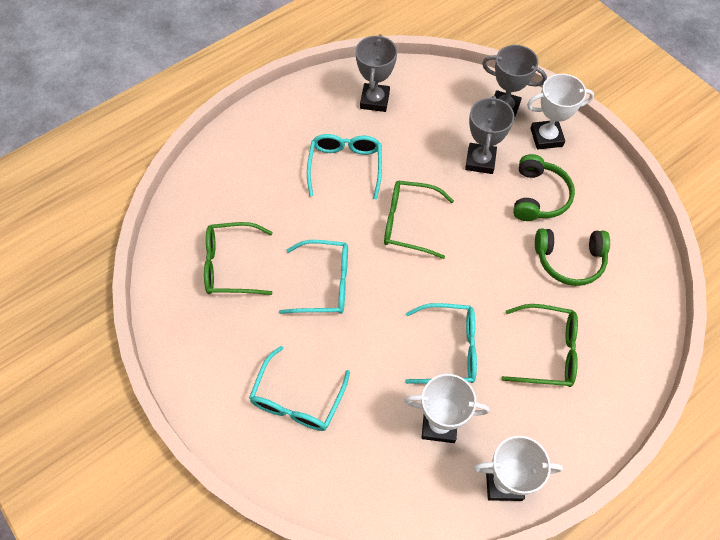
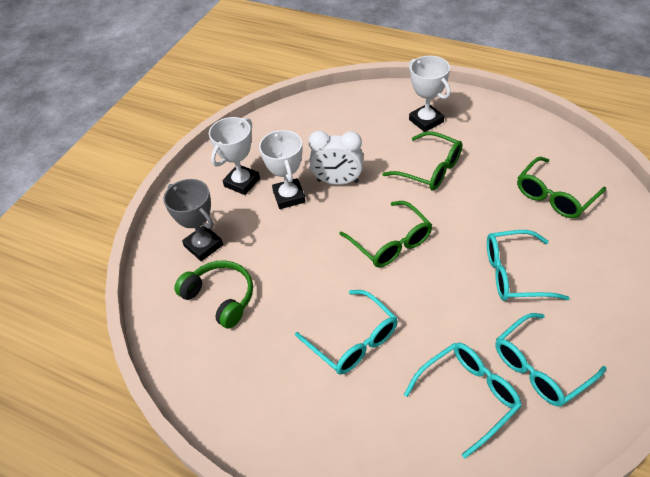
green headphones: 2 -> 1
grey trophy: 3 -> 1
white clock: 0 -> 1

